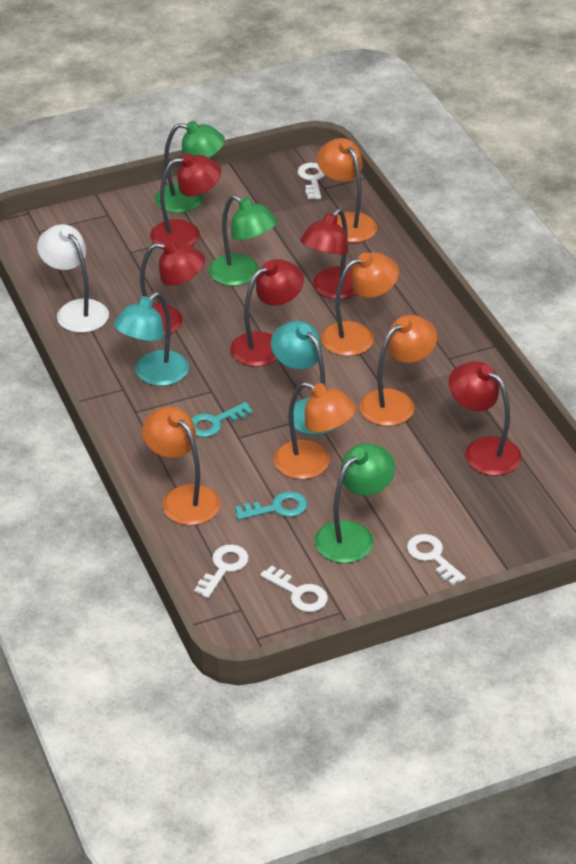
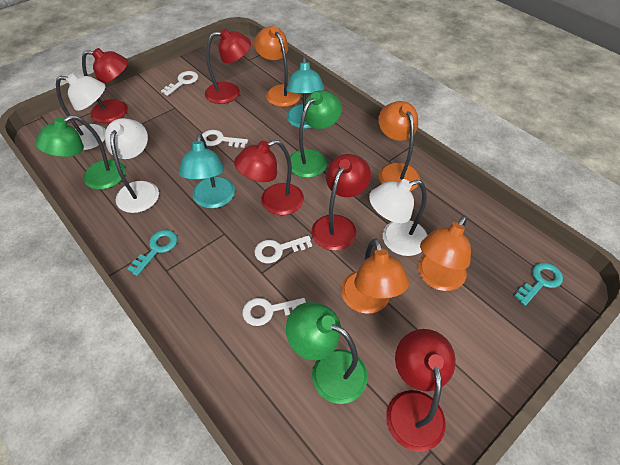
orange lamp: 5 -> 4
white lamp: 1 -> 3

